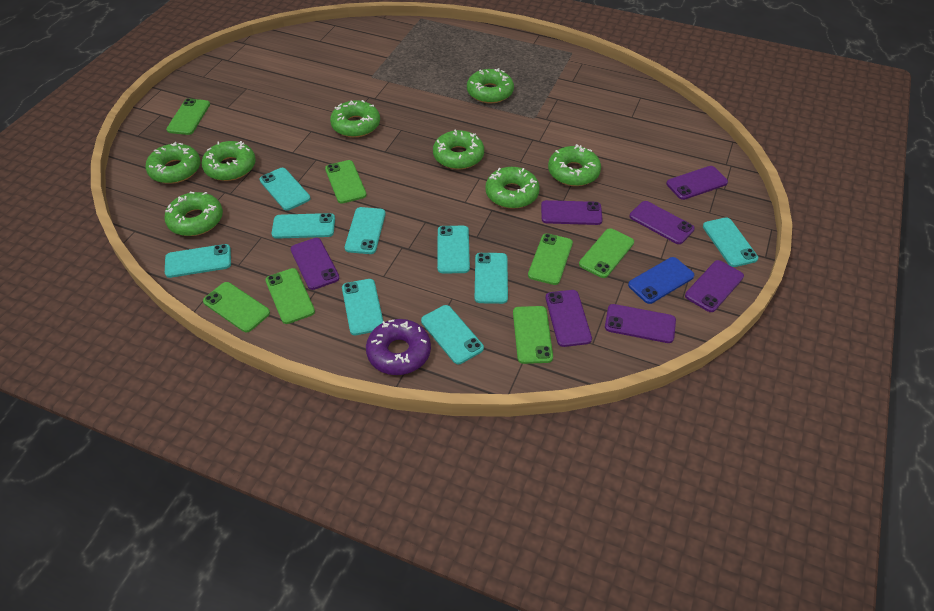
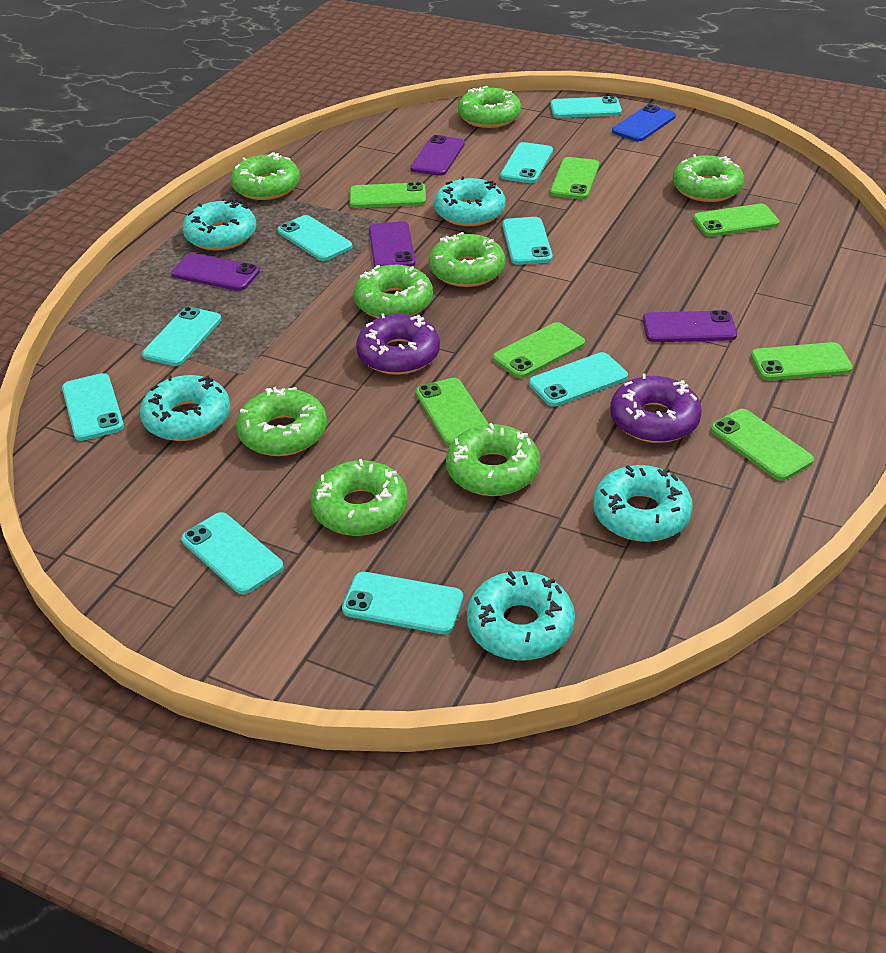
purple donut: 1 -> 2
purple phone: 7 -> 4
turquoise donut: 0 -> 5

